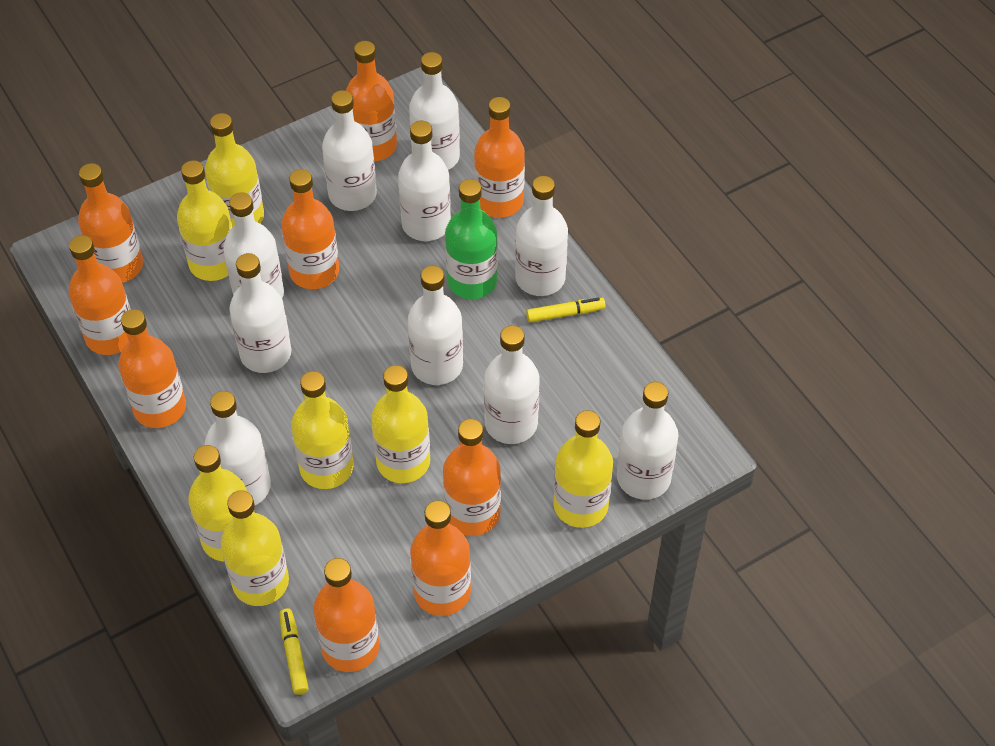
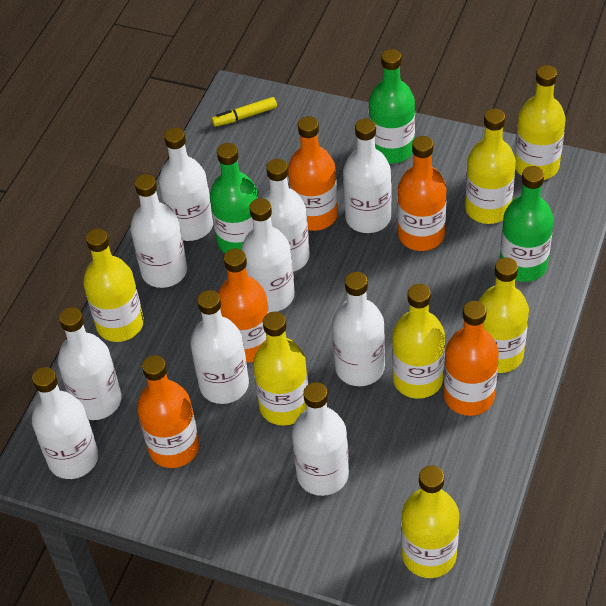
green bottle: 1 -> 3
orange bottle: 9 -> 5
yellow marker: 2 -> 1

